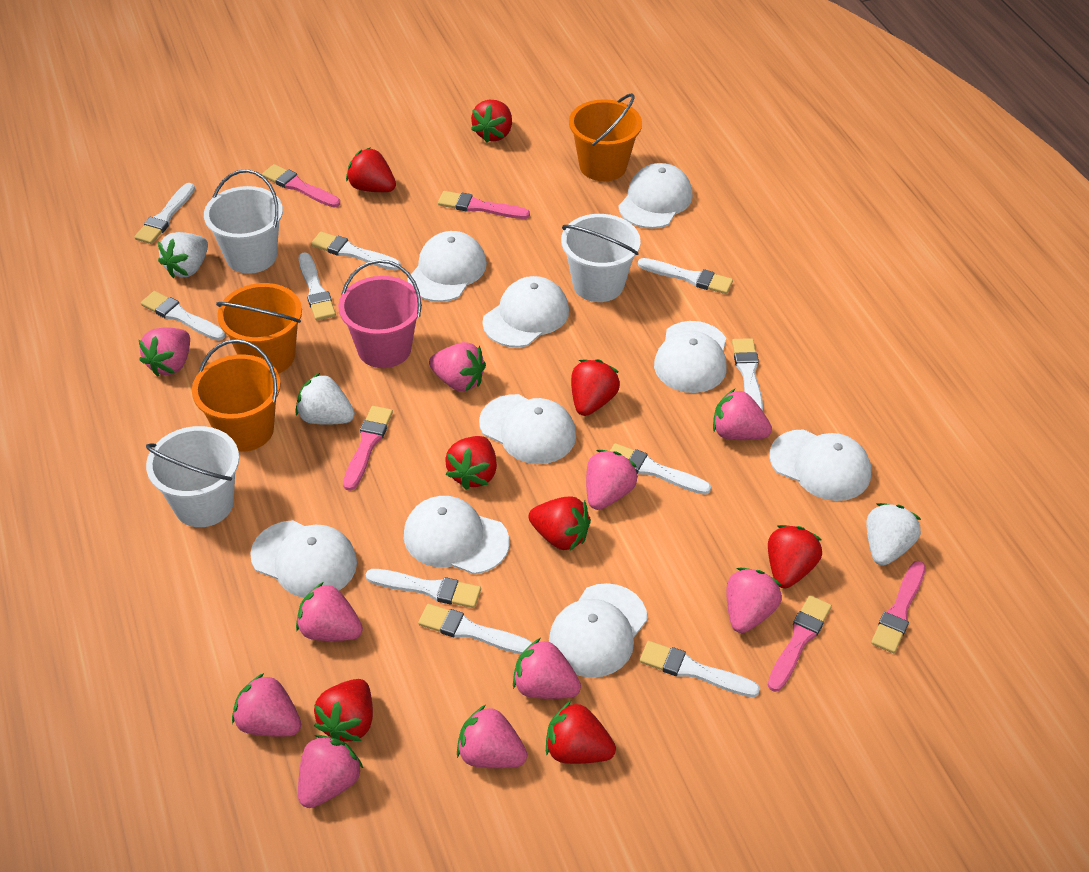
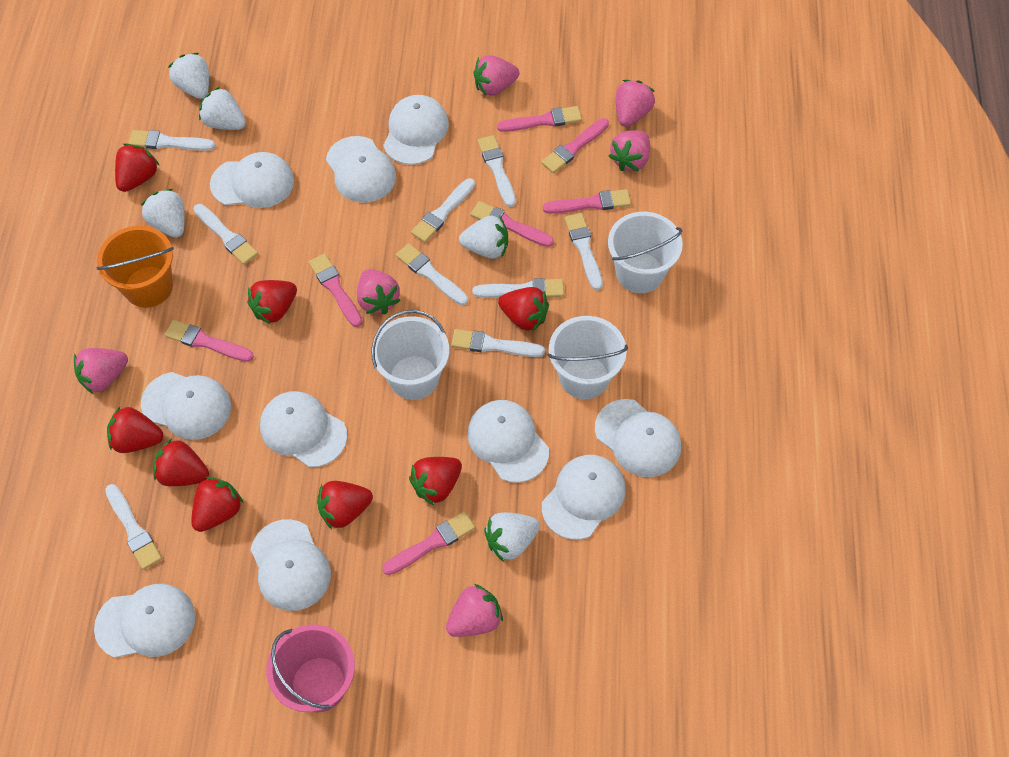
orange bucket: 3 -> 1
pink brush: 5 -> 7
pink strawberry: 10 -> 6
white brush: 10 -> 9
white cap: 9 -> 10
white strawberry: 3 -> 5

